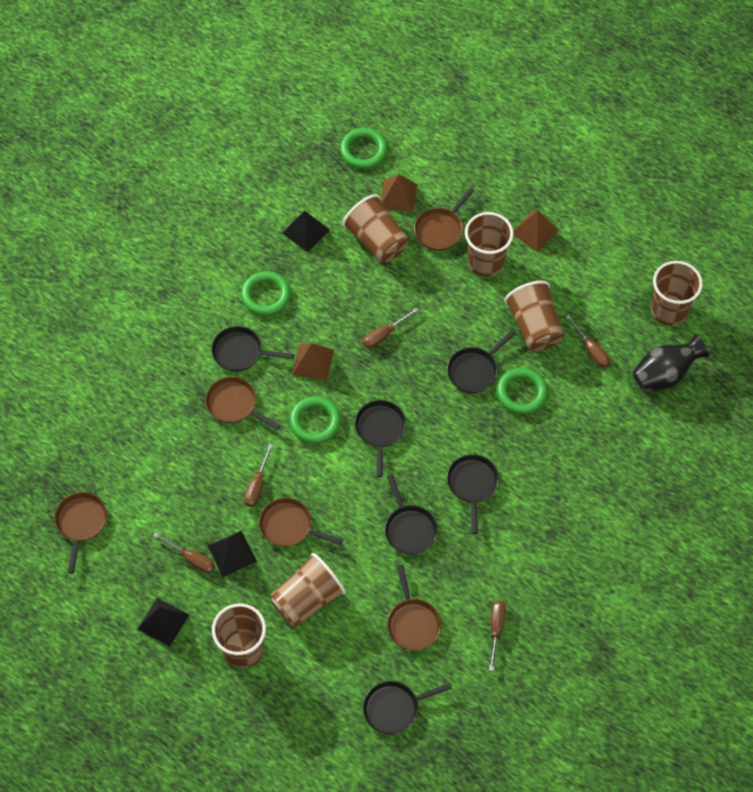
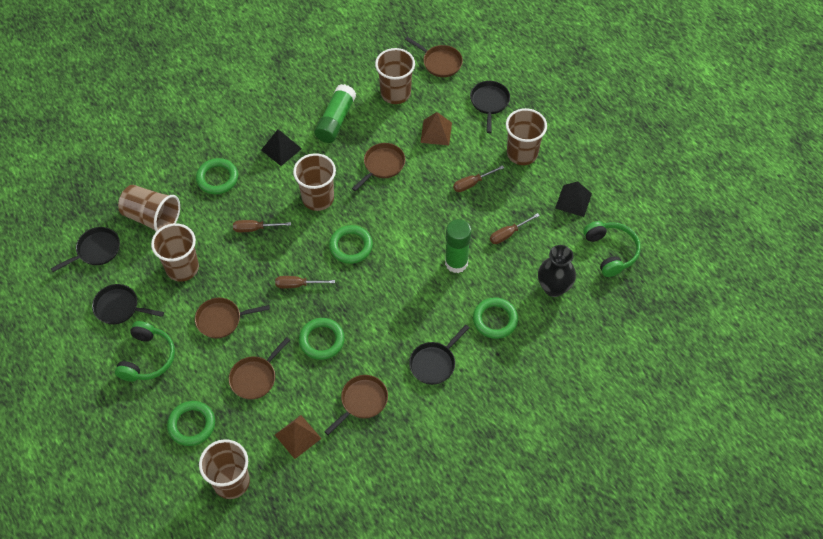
black pan: 6 -> 4
black pyramid: 3 -> 2
brown pyramid: 3 -> 2
brown screwdriver: 5 -> 4
green glue stick: 0 -> 2
green headphones: 0 -> 2
green ring: 4 -> 5

